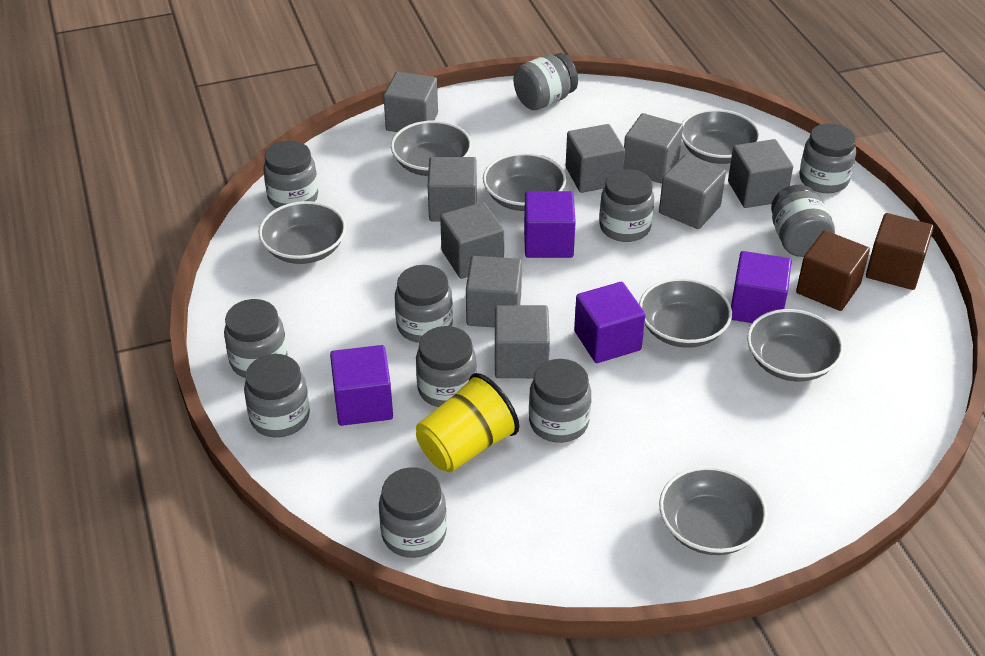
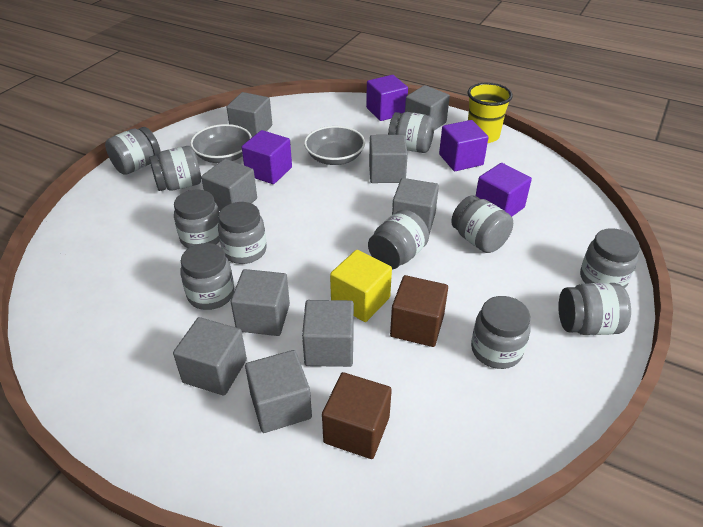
grey bowl: 7 -> 2
yellow cube: 0 -> 1

